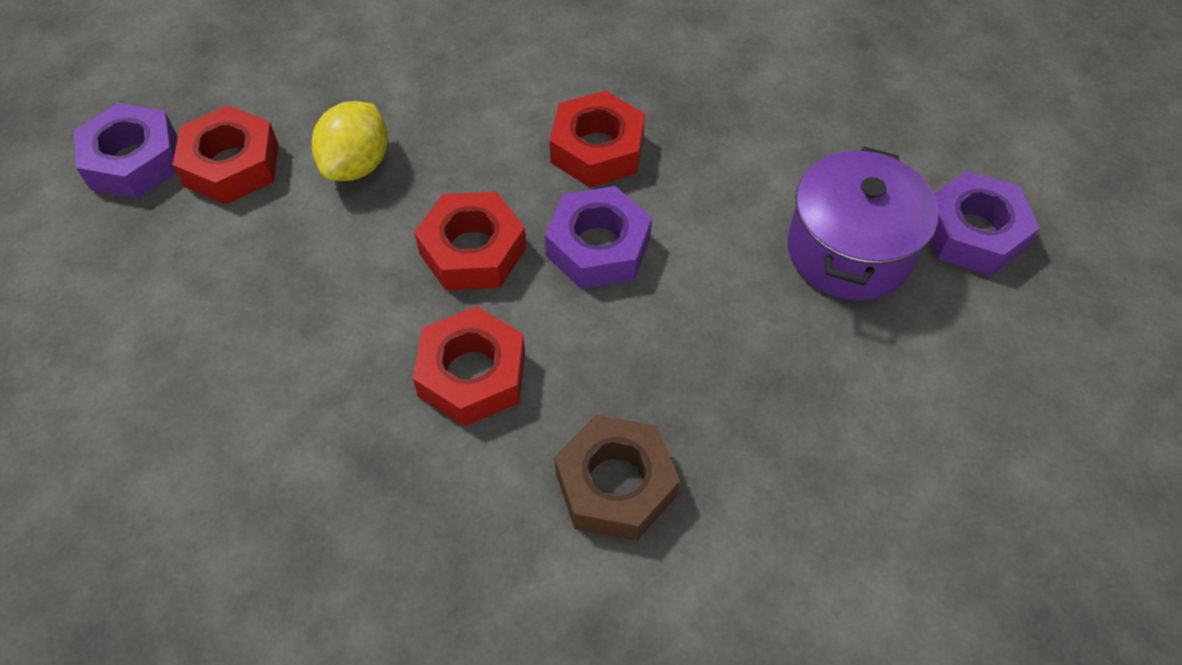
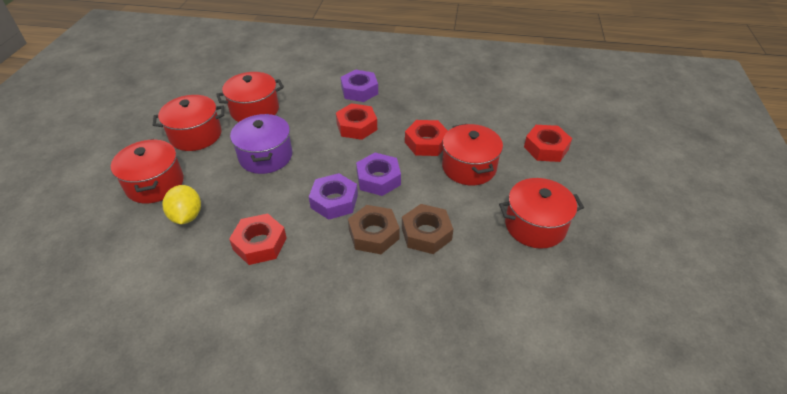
brown nut: 1 -> 2
red pot: 0 -> 5

